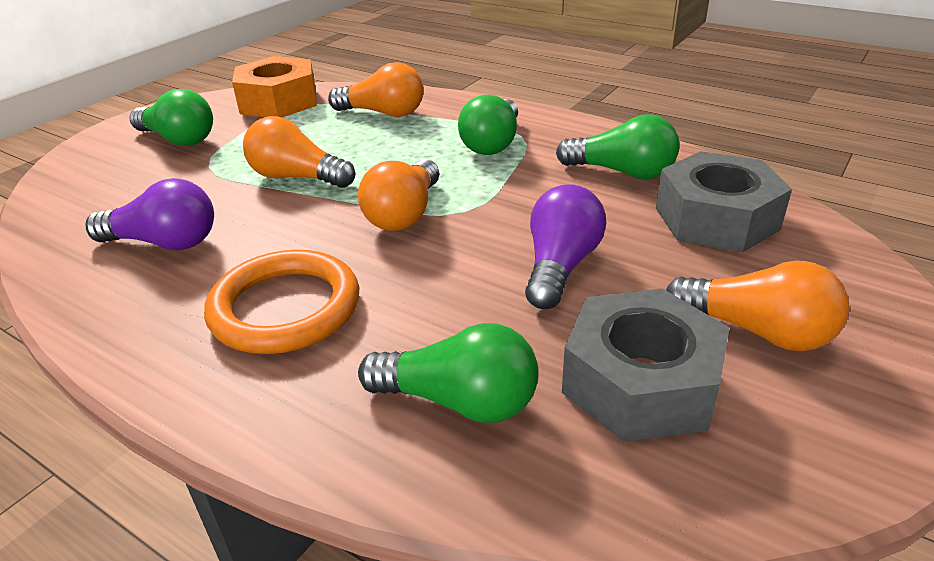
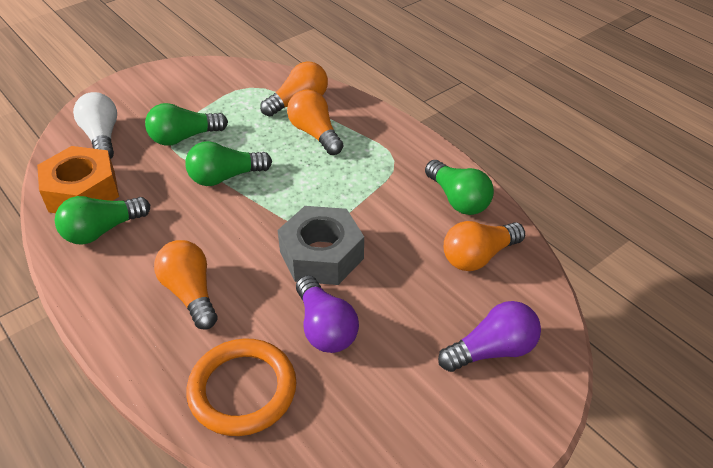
grey nut: 2 -> 1
white light bulb: 0 -> 1

